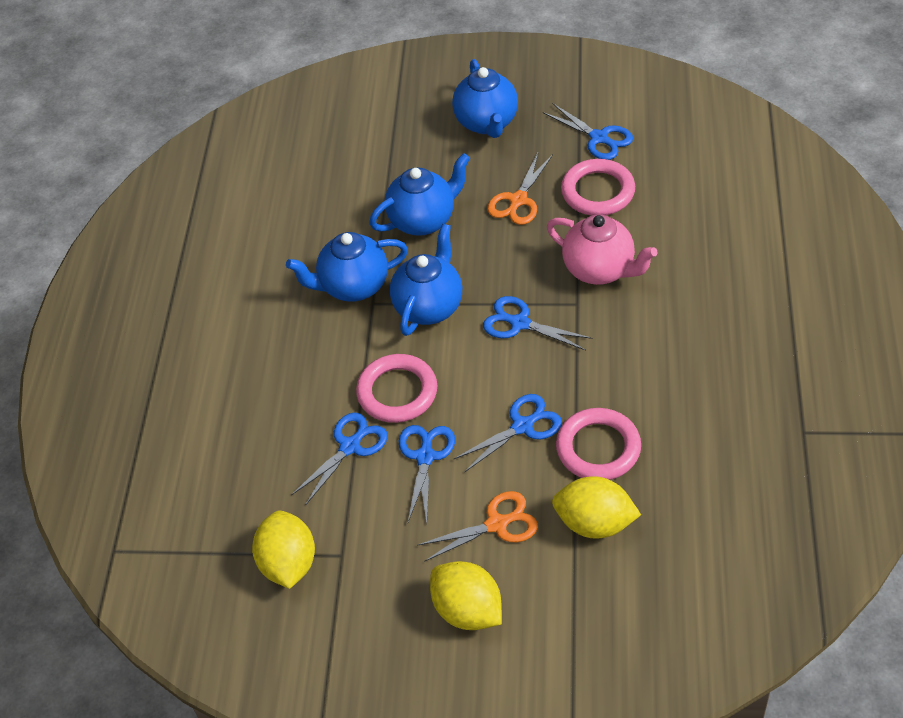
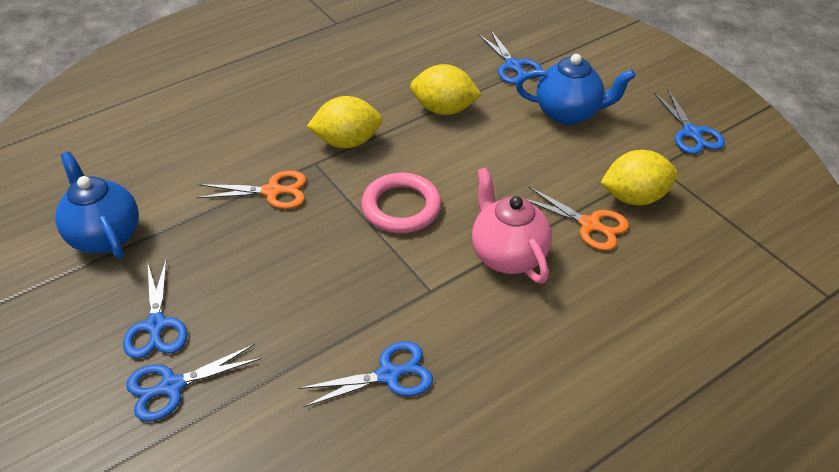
blue teapot: 4 -> 2
pink ring: 3 -> 1

